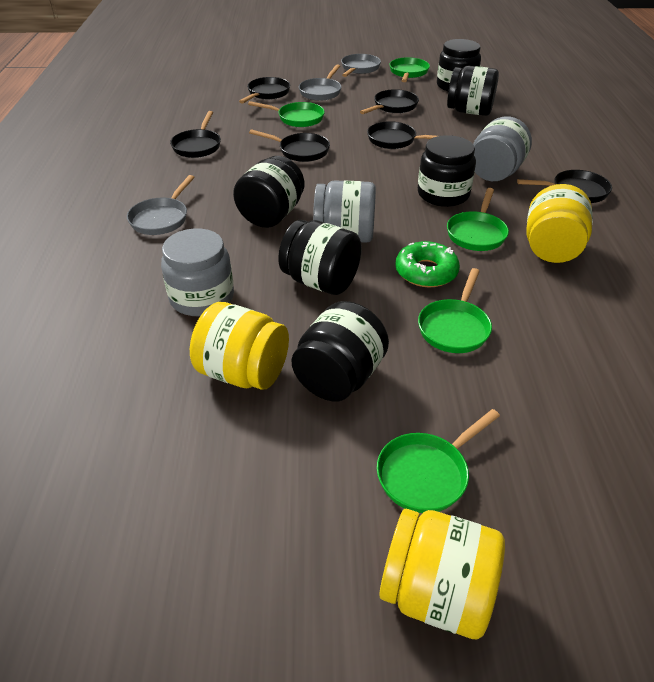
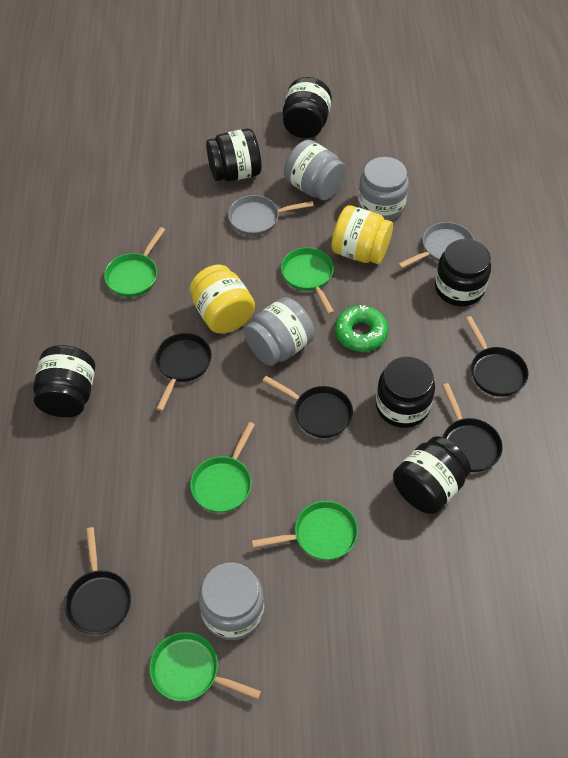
black pan: 6 -> 5
grey jar: 3 -> 4
grey pan: 3 -> 2
yellow jar: 3 -> 2

